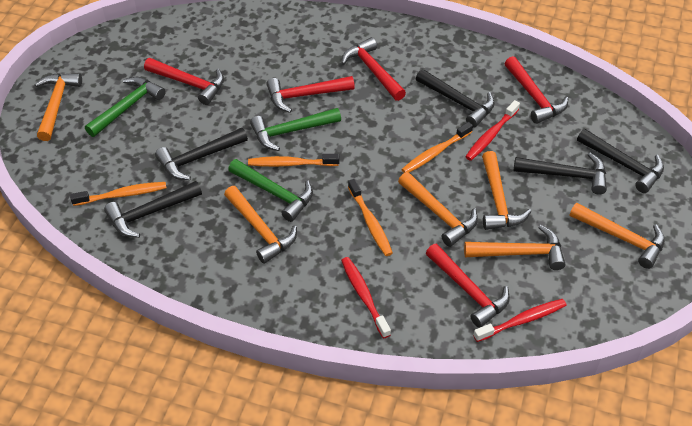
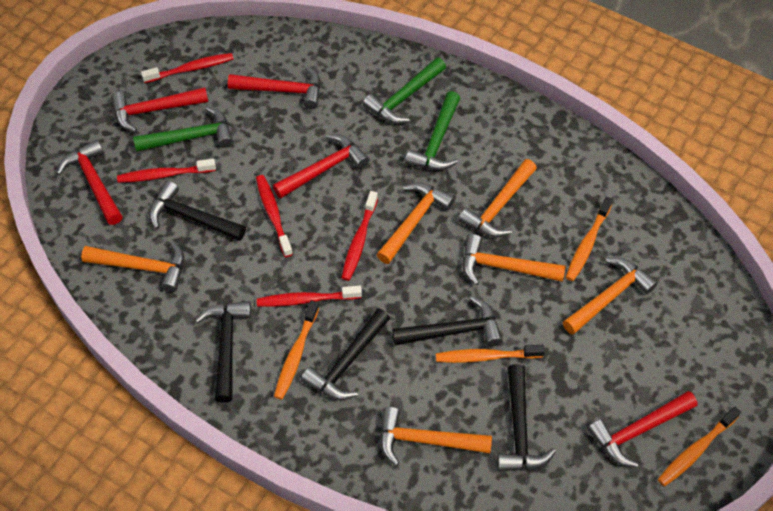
red toothbrush: 3 -> 5

